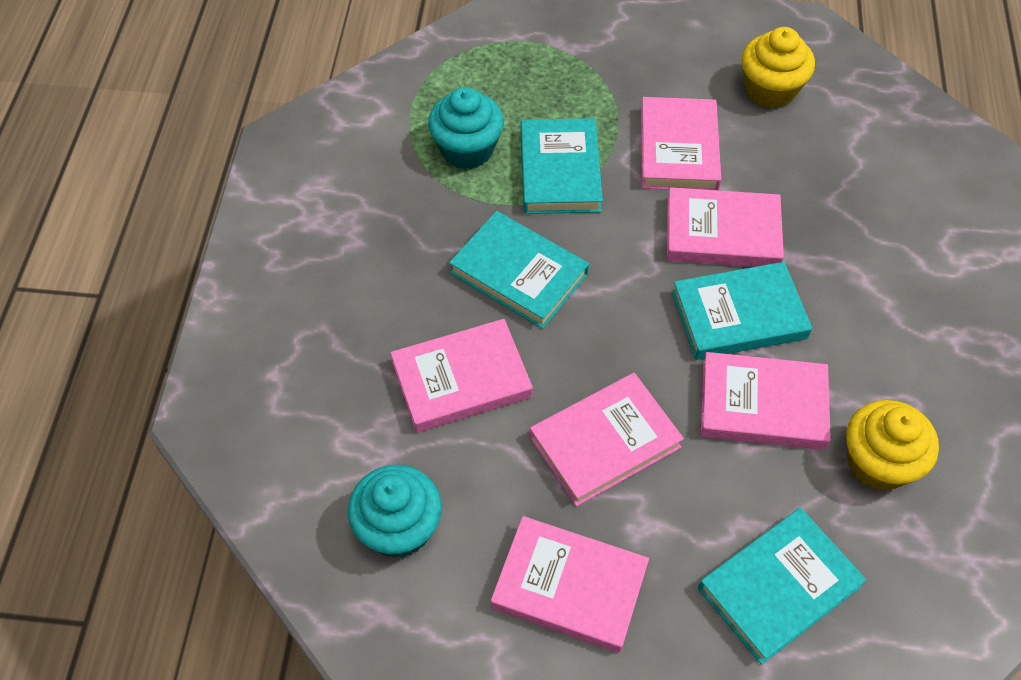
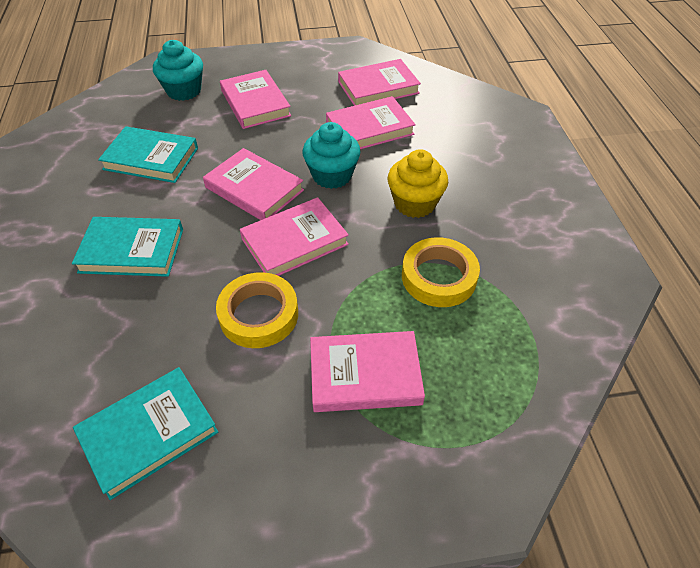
turquoise book: 4 -> 3
yellow cupcake: 2 -> 1
yellow tape: 0 -> 2

